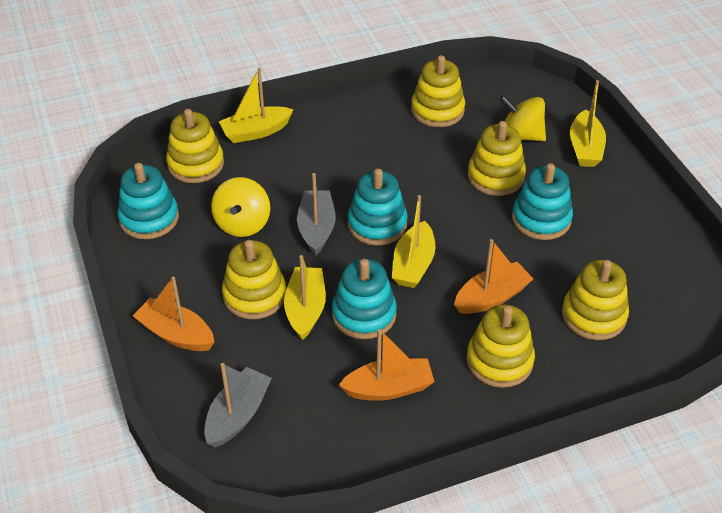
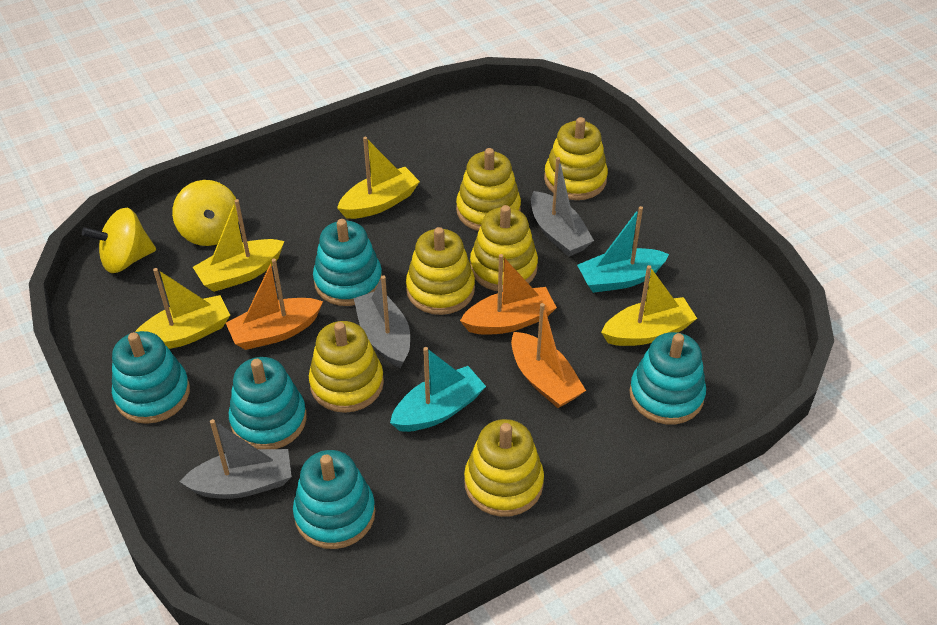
grey boat: 2 -> 3
turquoise boat: 0 -> 2
turquoise stacking toy: 4 -> 5

